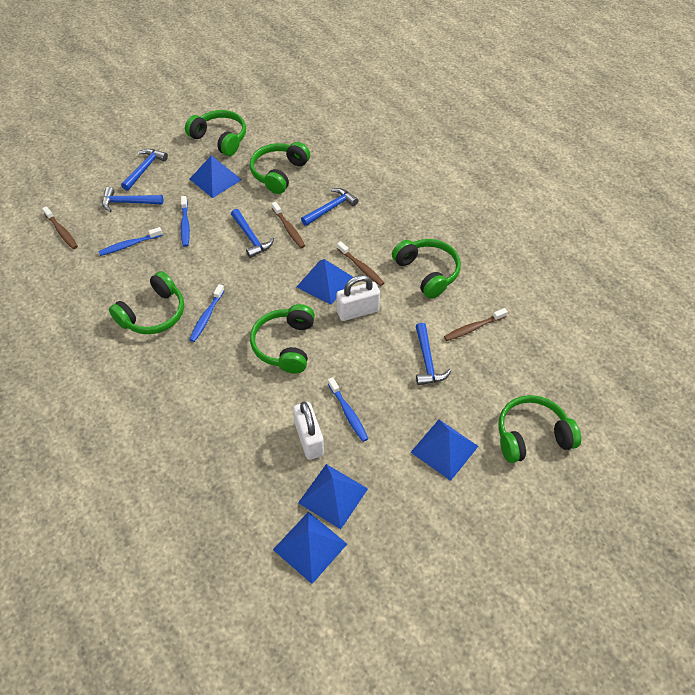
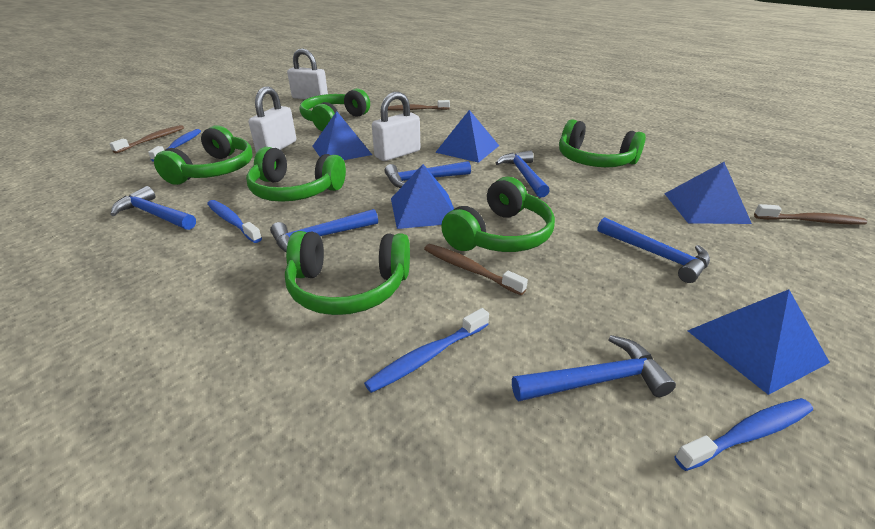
blue hammer: 5 -> 6
white padlock: 2 -> 3

